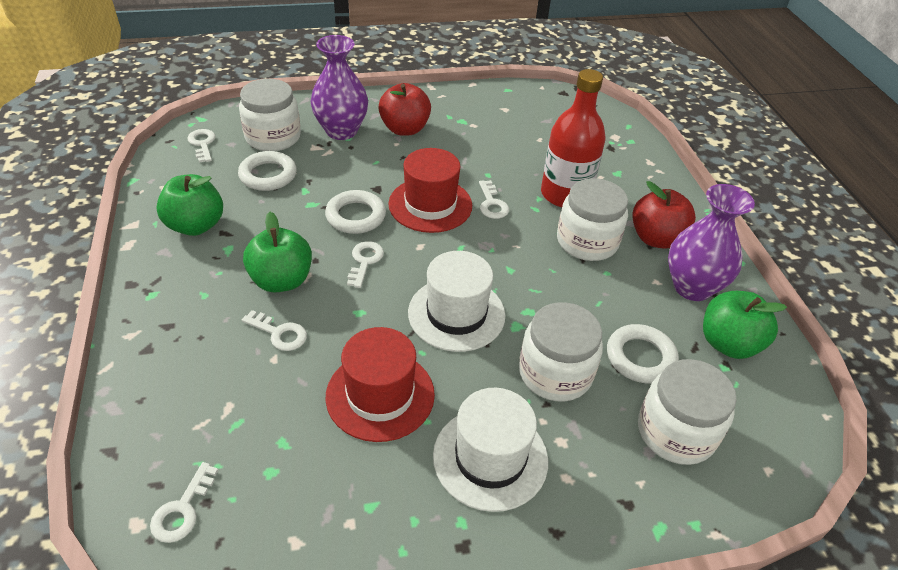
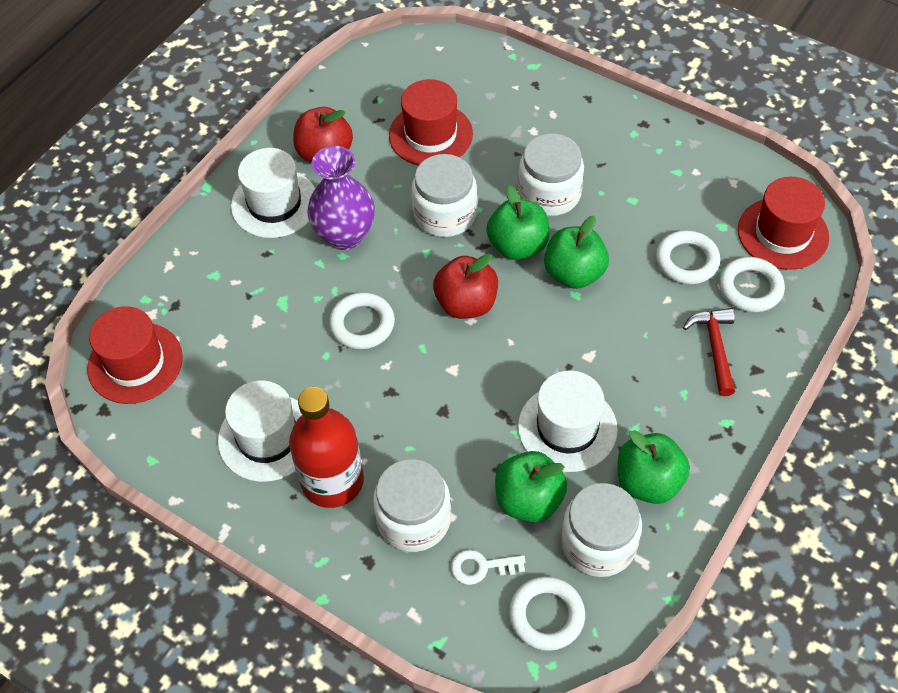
green apple: 3 -> 4
purple vase: 2 -> 1
red hammer: 0 -> 1
red hat: 2 -> 3
white hat: 2 -> 3
white key: 5 -> 1
white ring: 3 -> 4

